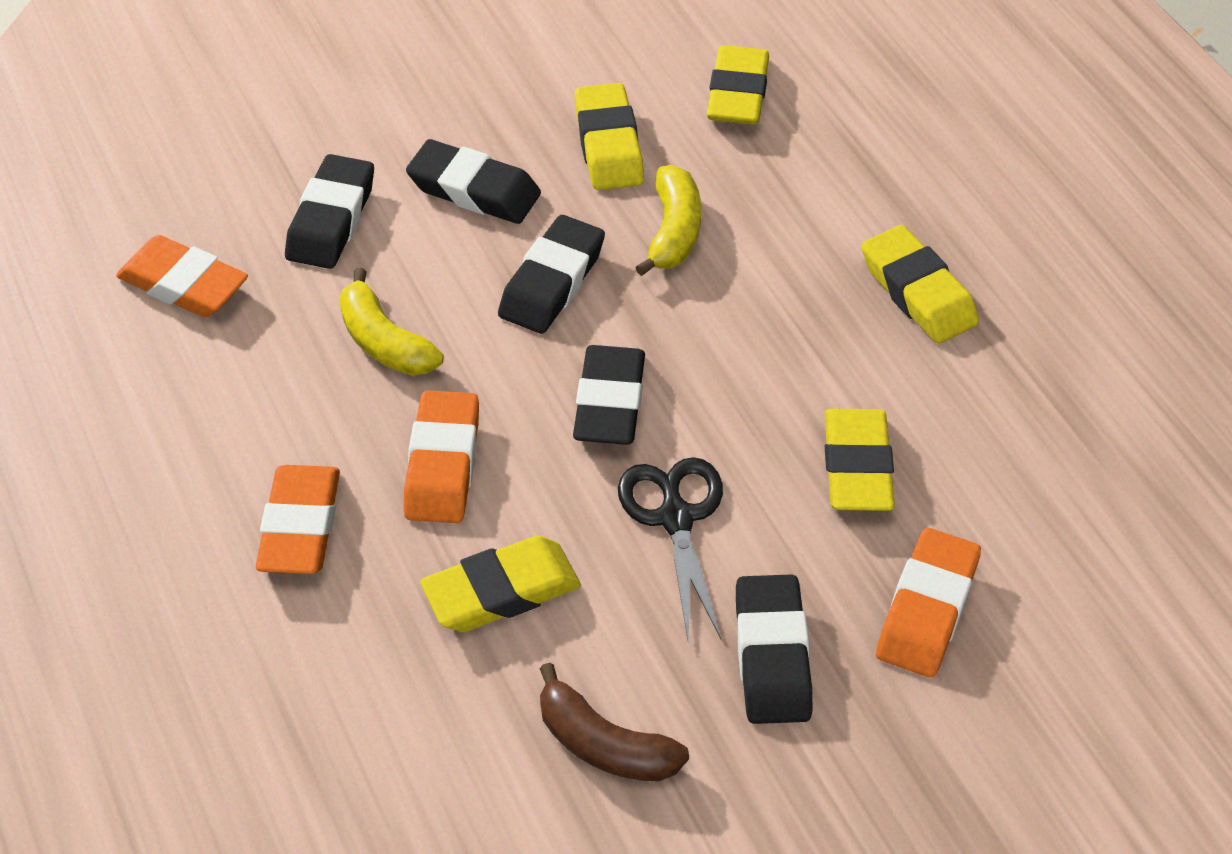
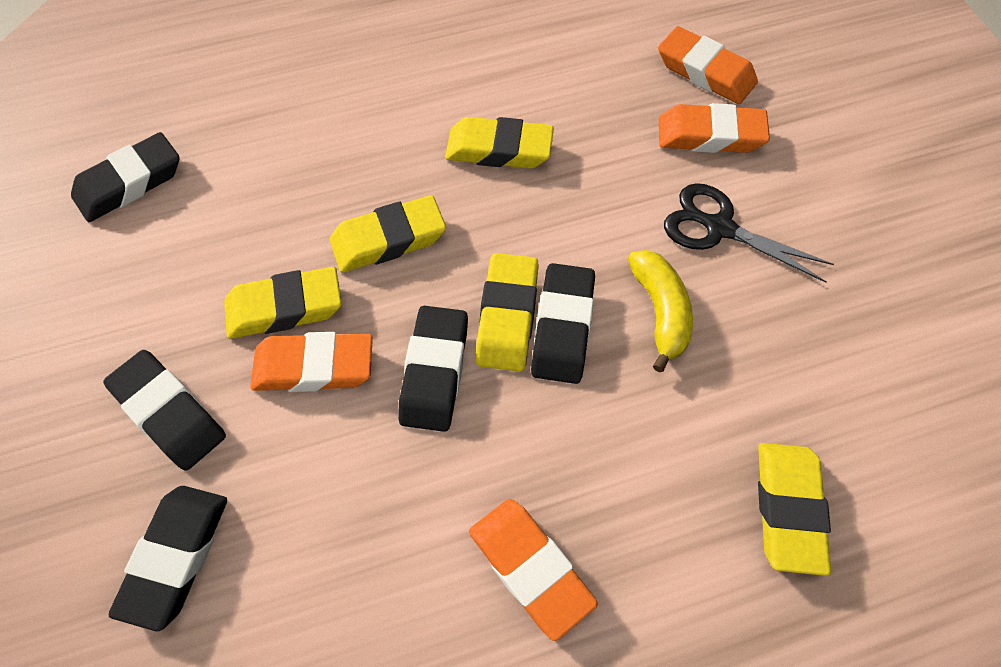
brown banana: 1 -> 0
yellow banana: 2 -> 1

